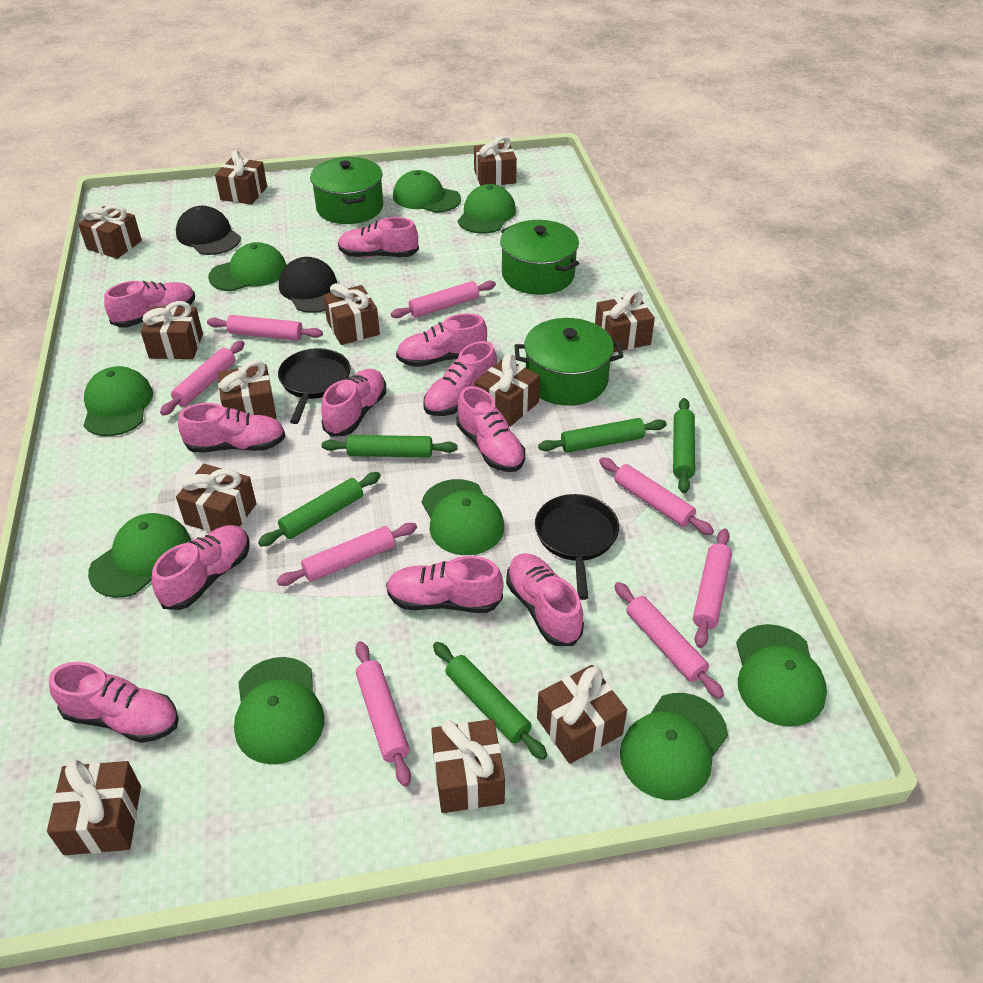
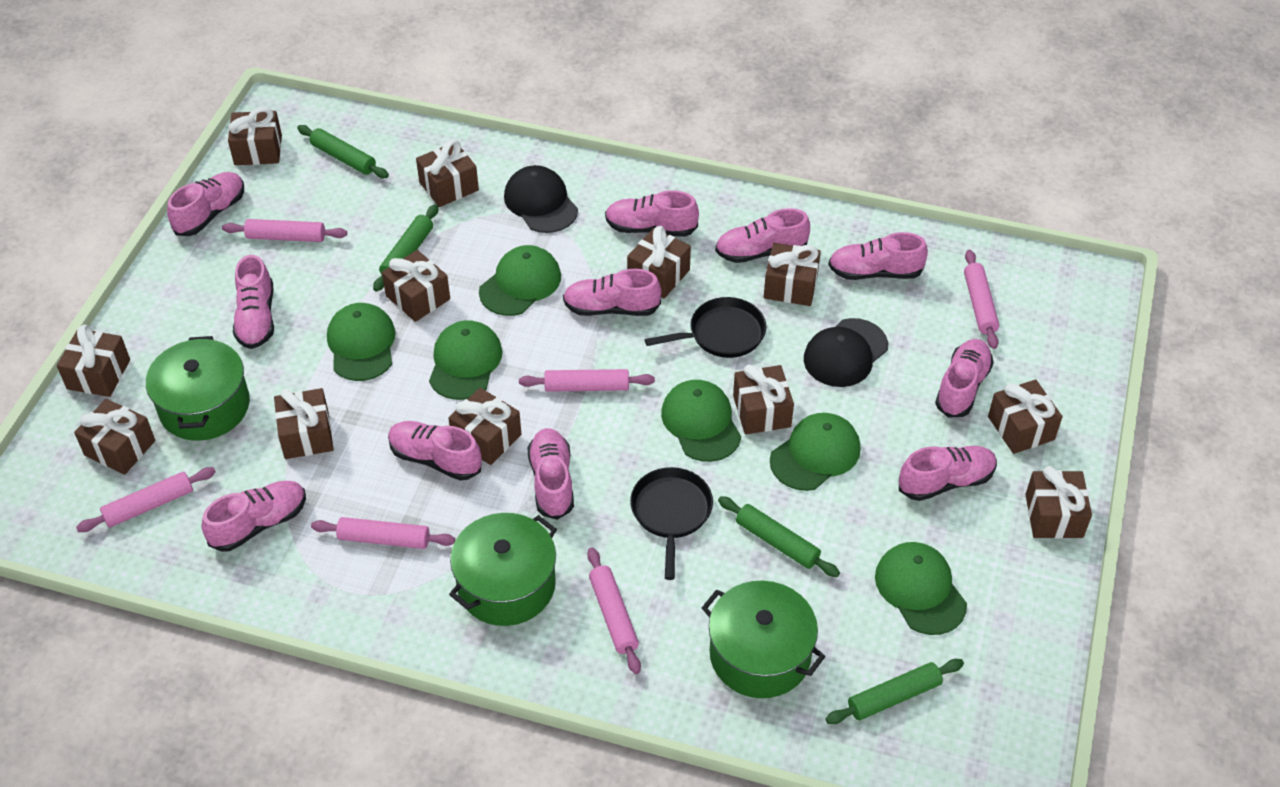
green cap: 9 -> 6
green rolling pin: 5 -> 4
pink rolling pin: 8 -> 6

